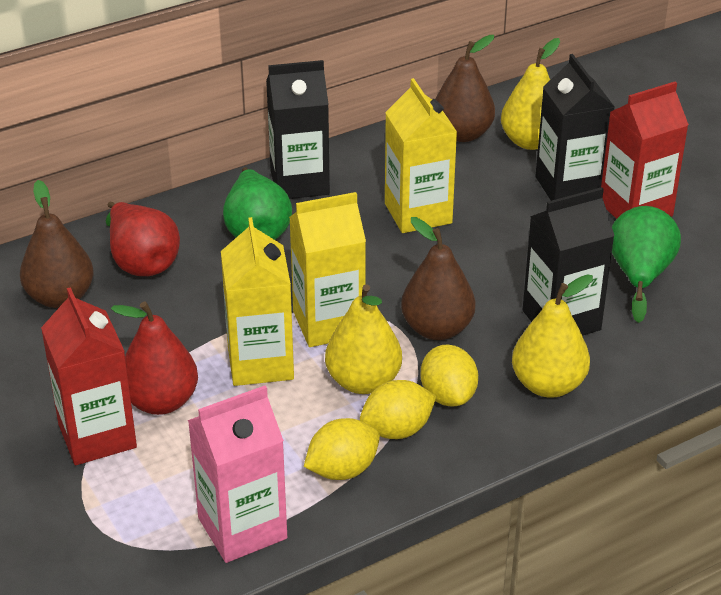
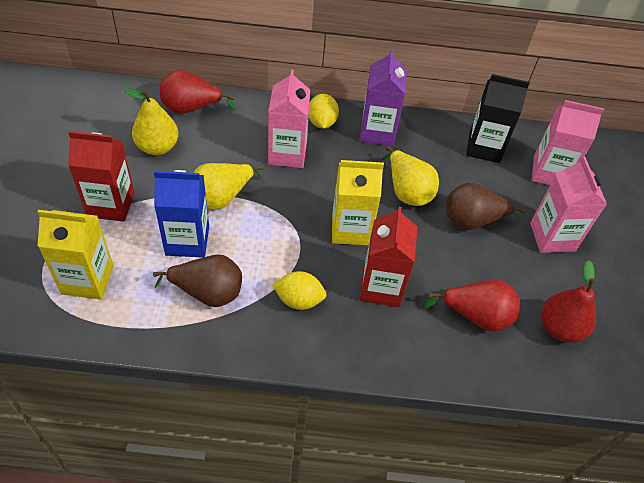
black carton: 3 -> 1
blue carton: 0 -> 1
brown pear: 3 -> 2
green pear: 2 -> 0
pink carton: 1 -> 3
purple carton: 0 -> 1
red pear: 2 -> 3
yellow carton: 3 -> 2
yellow lemon: 3 -> 2

